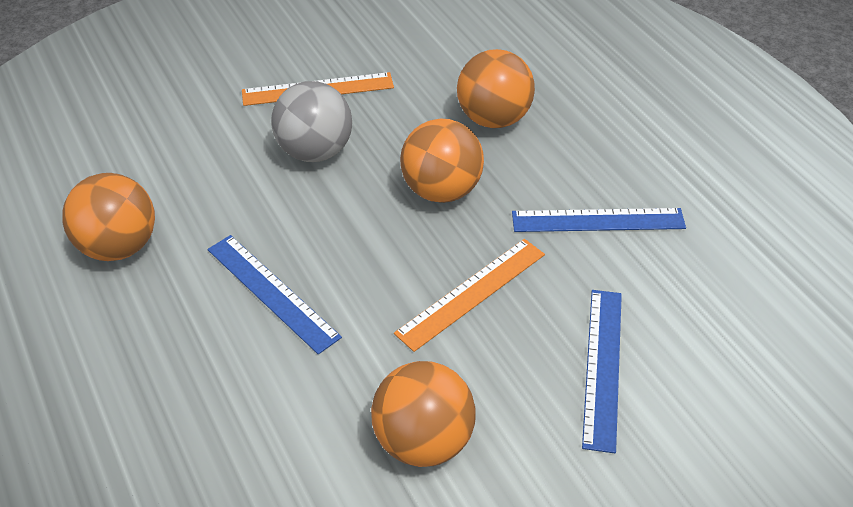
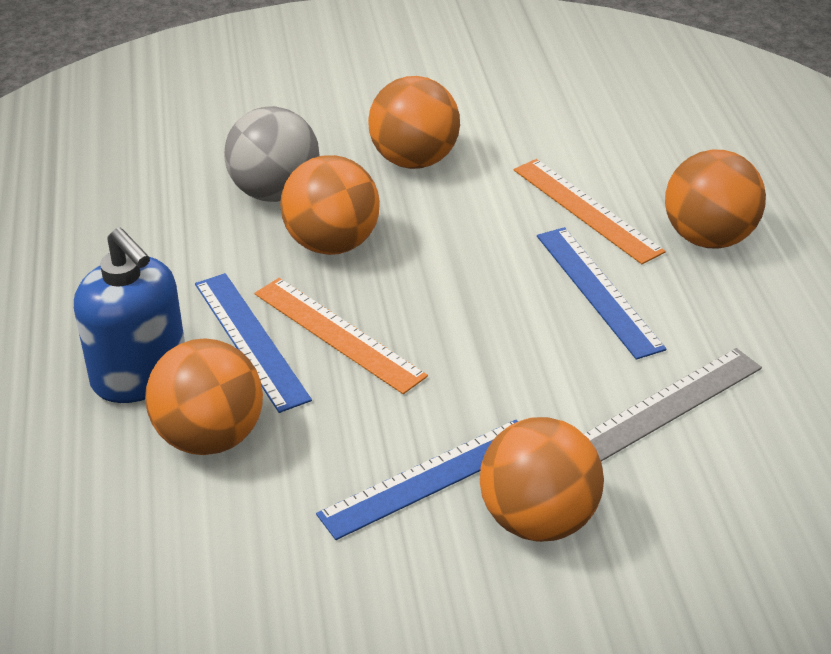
blue soap dispenser: 0 -> 1
grey ruler: 0 -> 1
orange ball: 4 -> 5

